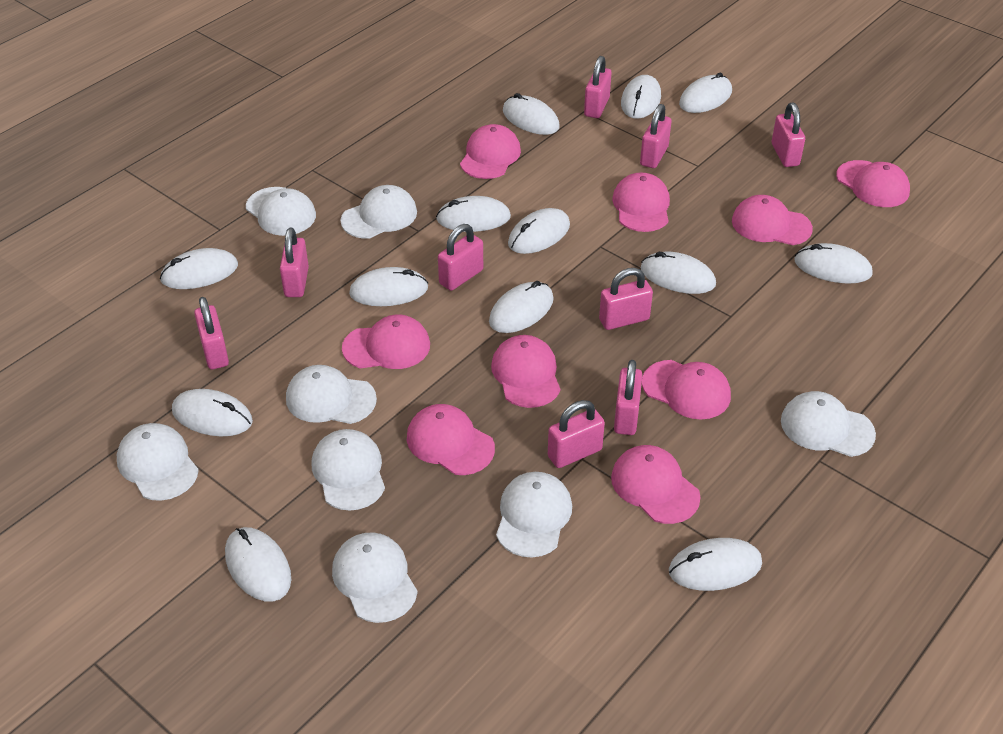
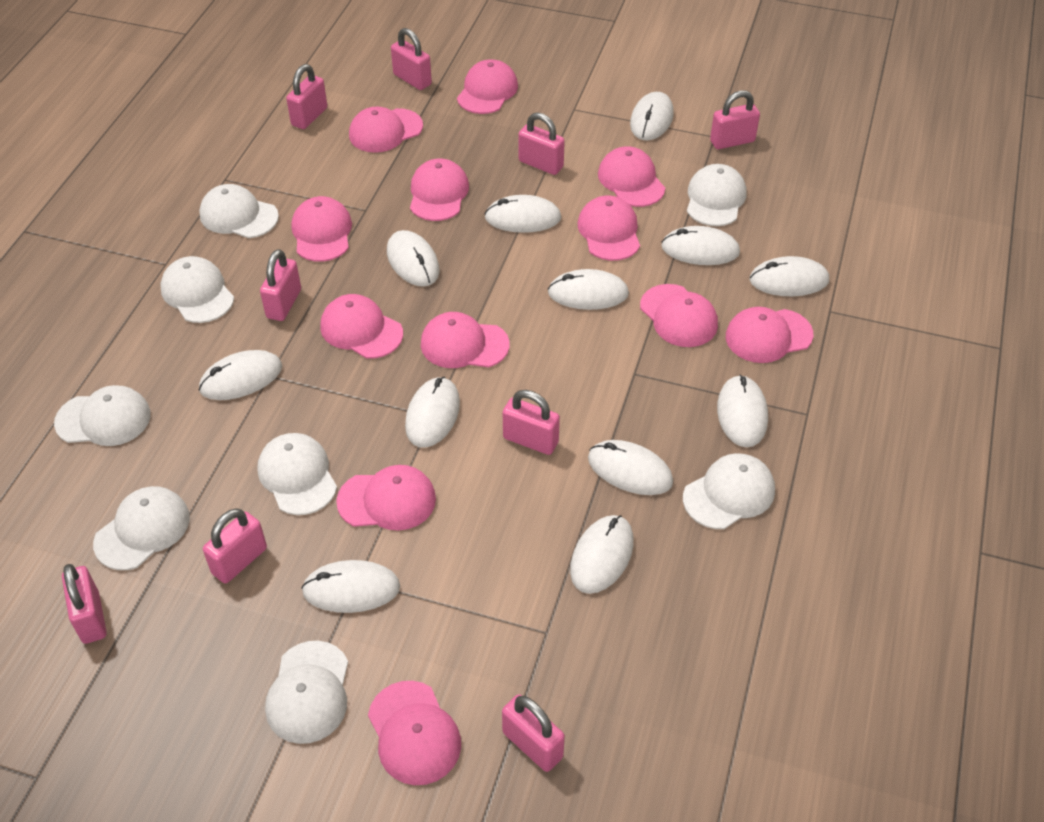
pink cap: 9 -> 12
white mouse: 13 -> 12

